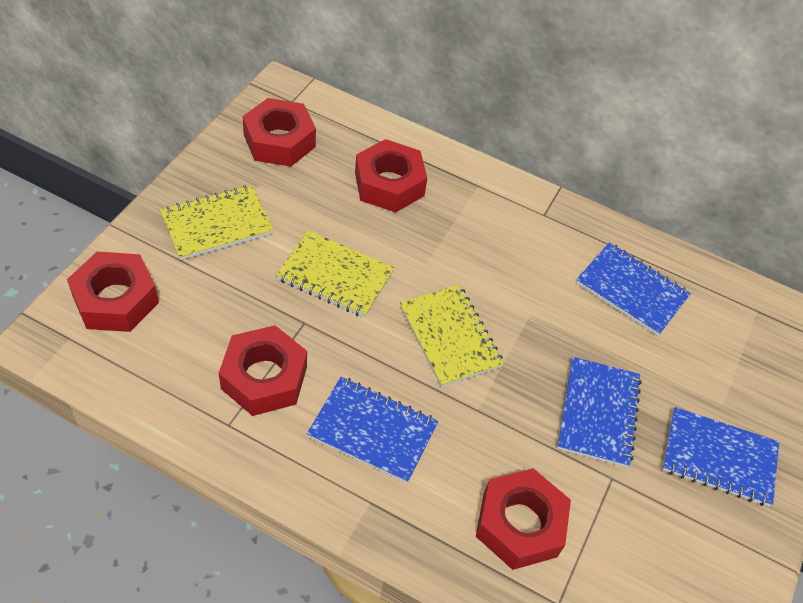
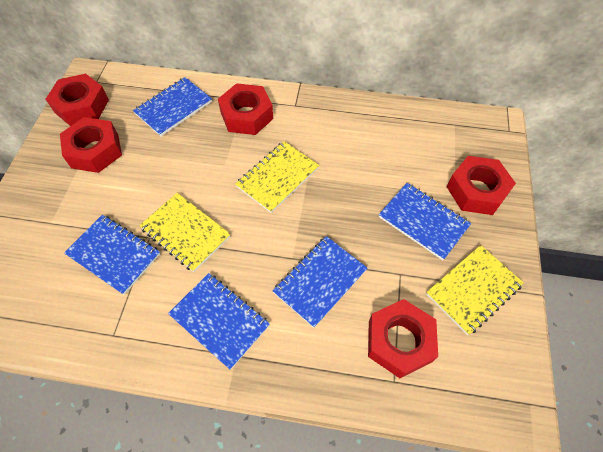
blue notebook: 4 -> 5

